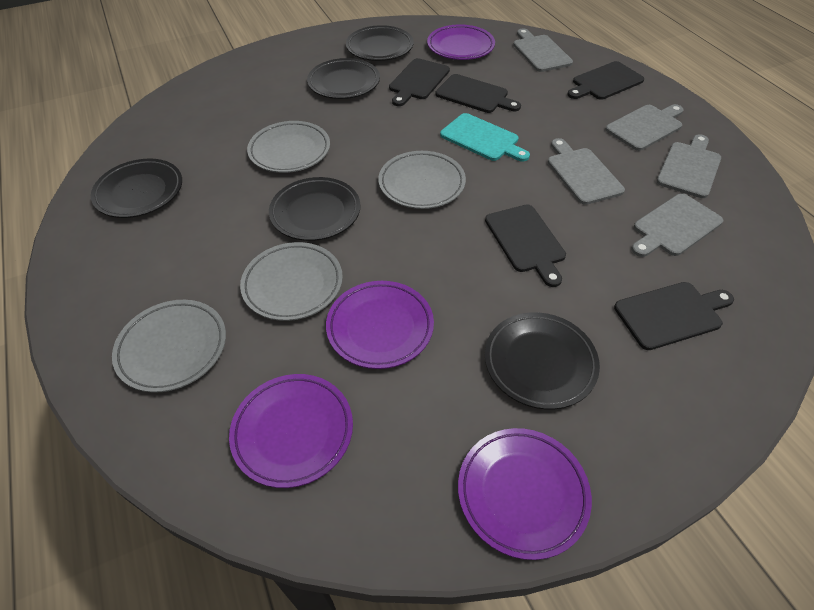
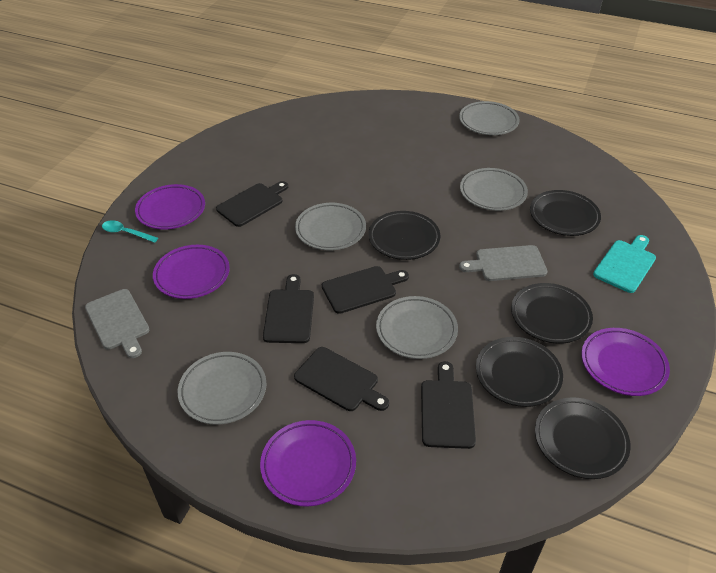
grey cutting board: 5 -> 2
grey plate: 4 -> 5
turquoise spoon: 0 -> 1

